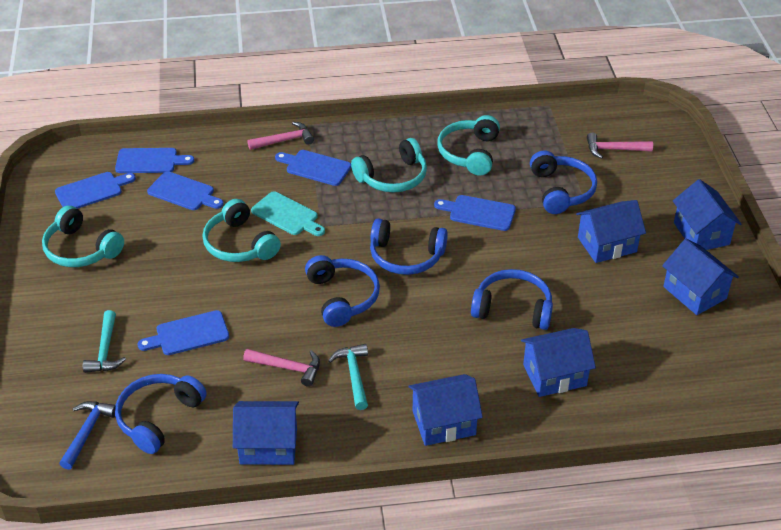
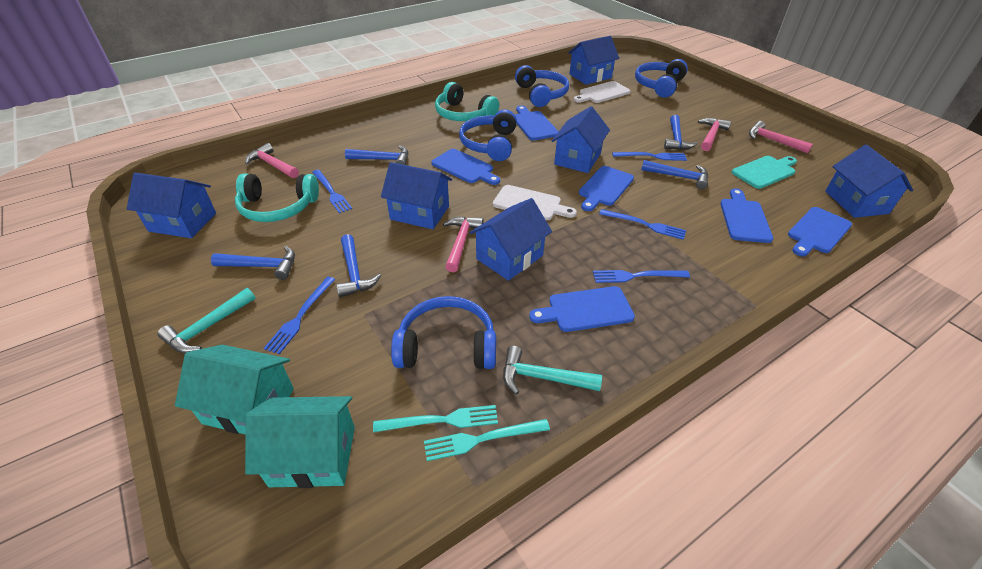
blue fork: 0 -> 5
blue hammer: 1 -> 5
blue headphones: 5 -> 4
pink hammer: 3 -> 4
turquoise fork: 0 -> 2
turquoise headphones: 4 -> 2
turquoise house: 0 -> 2
white cutting board: 0 -> 2

